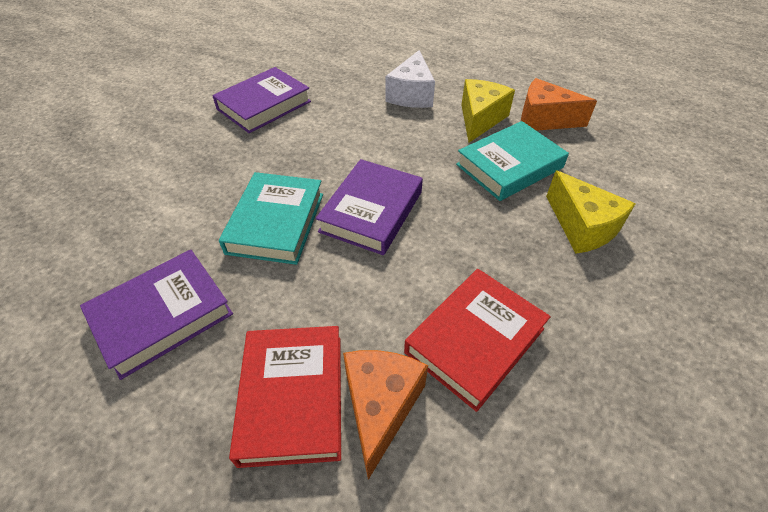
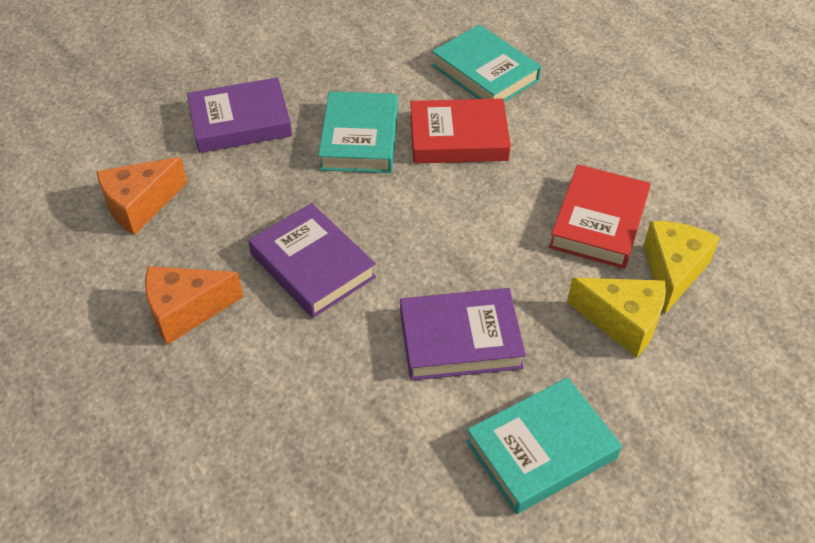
turquoise book: 2 -> 3
white cheese: 1 -> 0

